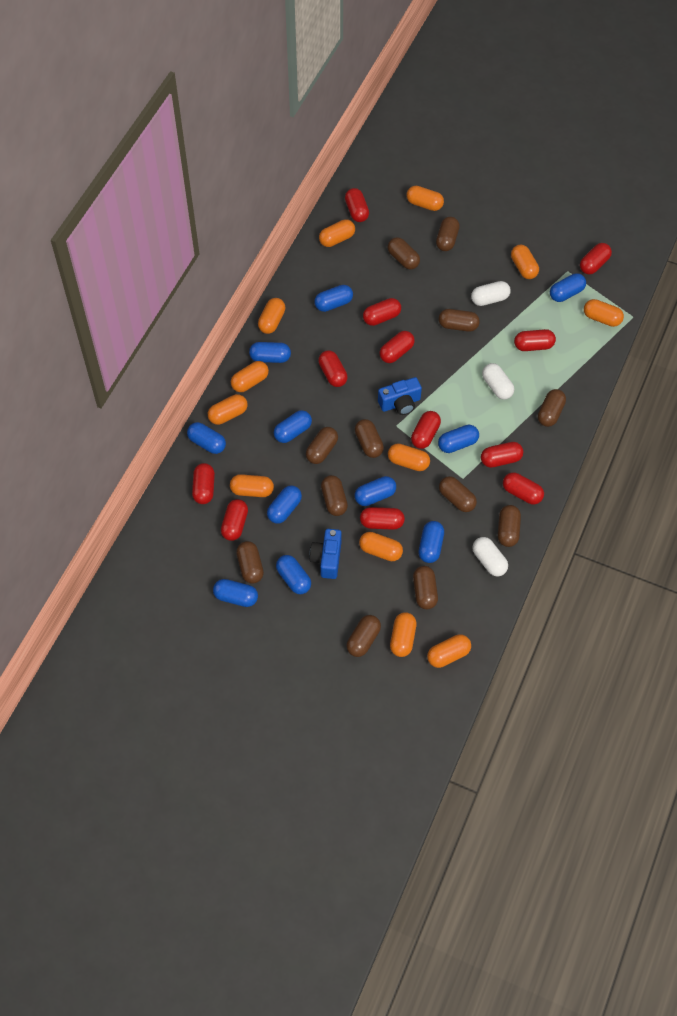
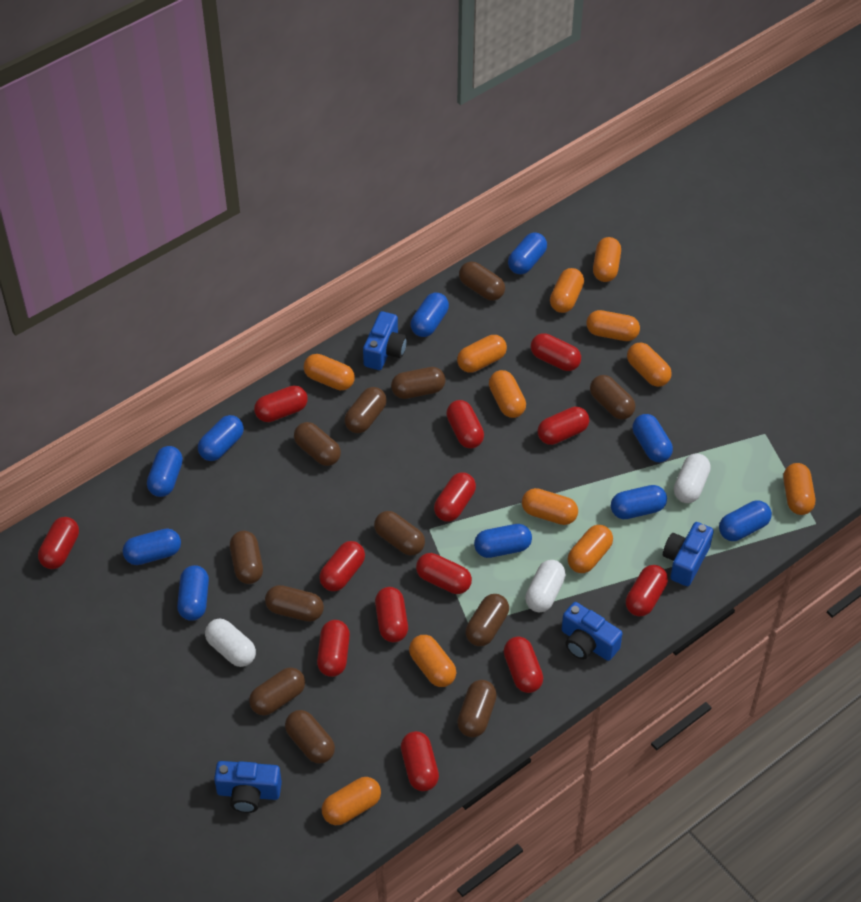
blue camera: 2 -> 4
blue capsule: 11 -> 10
red capsule: 12 -> 13

